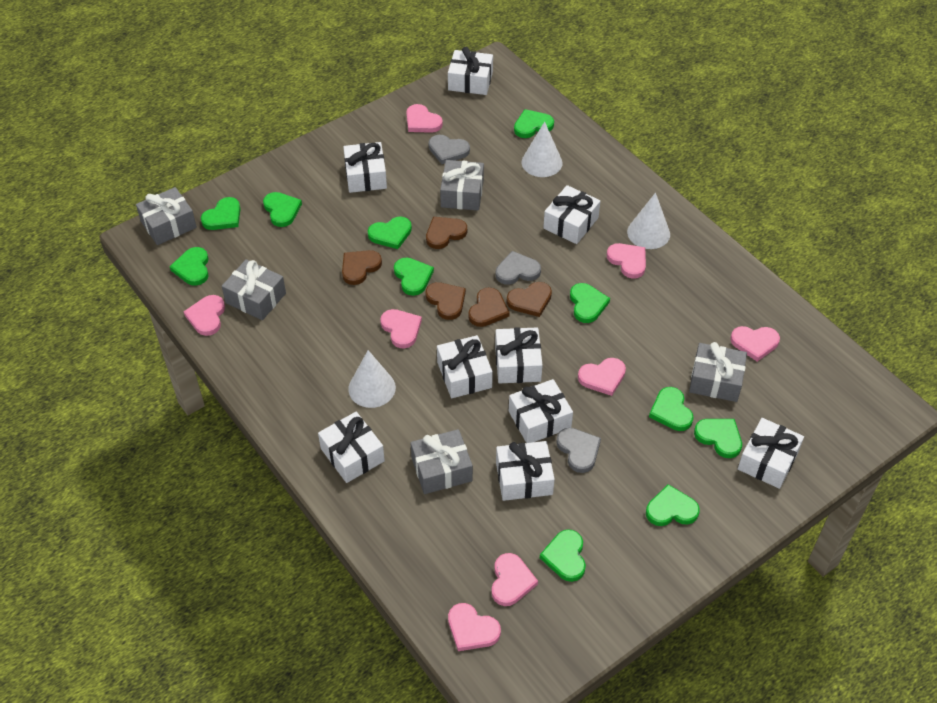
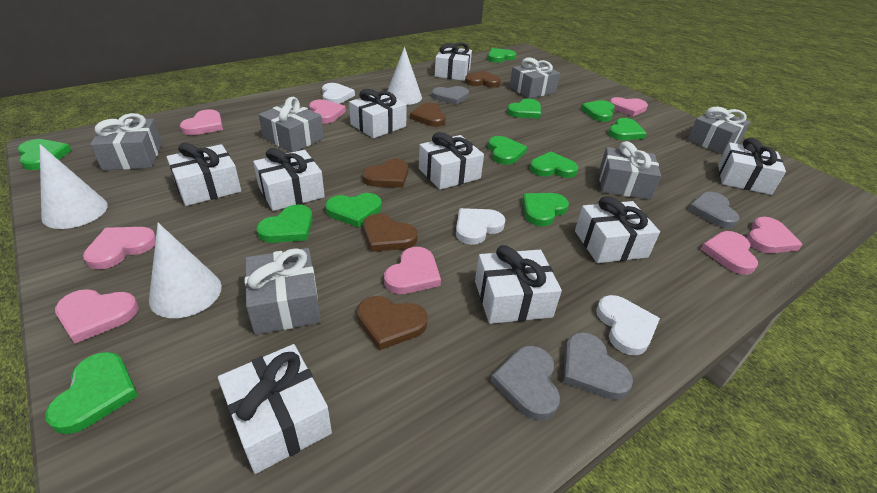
grey gift: 5 -> 6
grey heart: 3 -> 4
white heart: 0 -> 3

